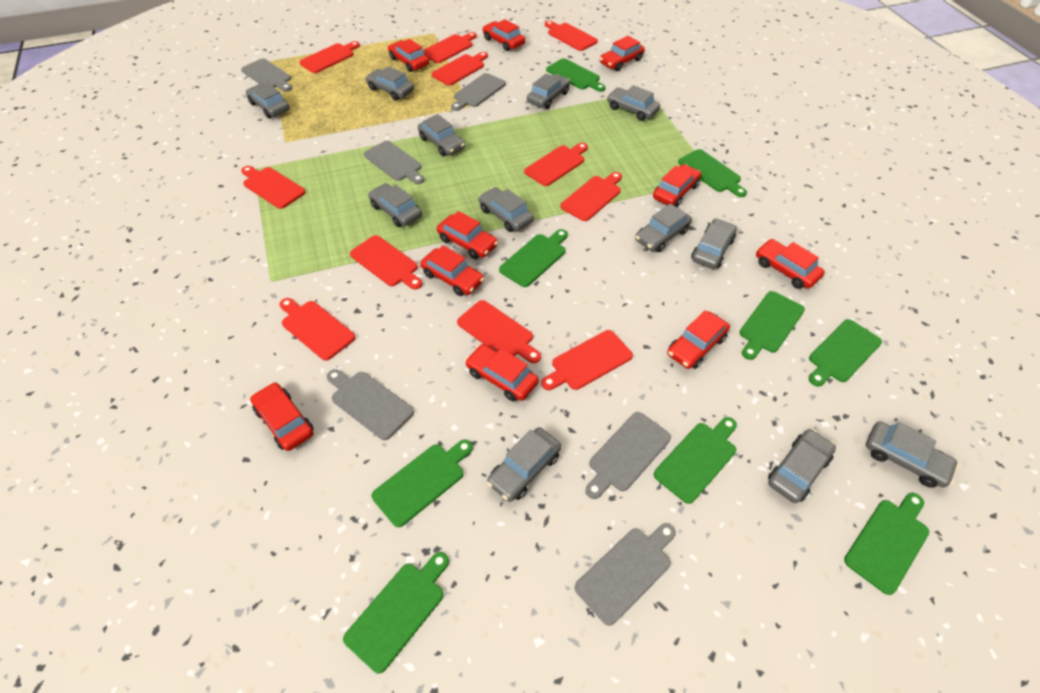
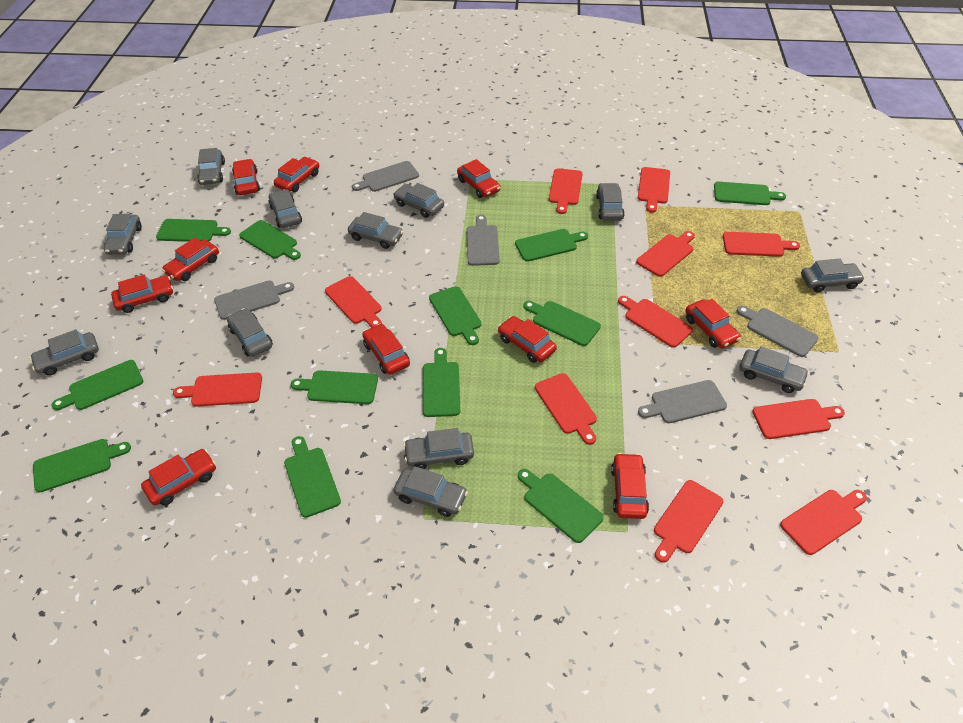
green cutting board: 9 -> 12
grey cutting board: 6 -> 5

